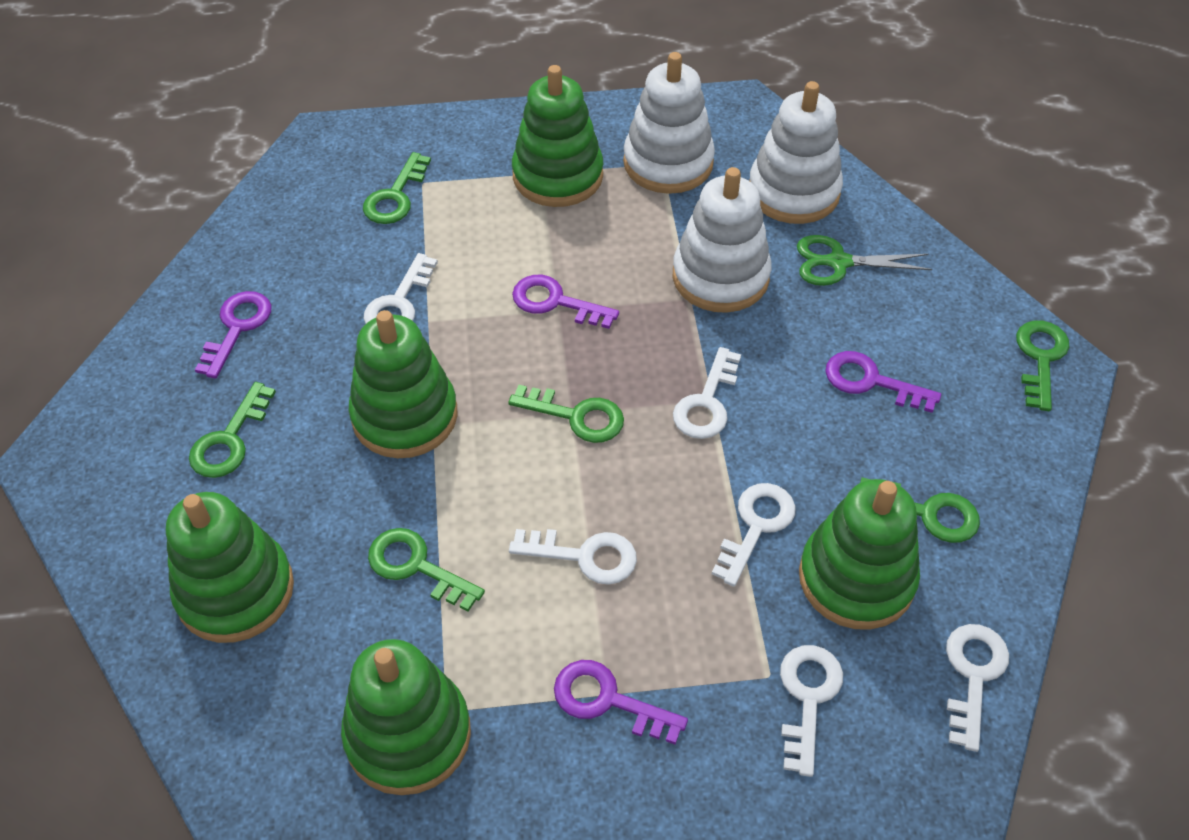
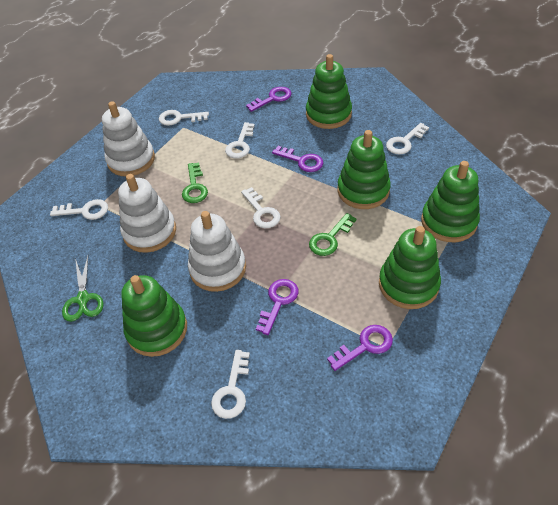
green key: 6 -> 2

